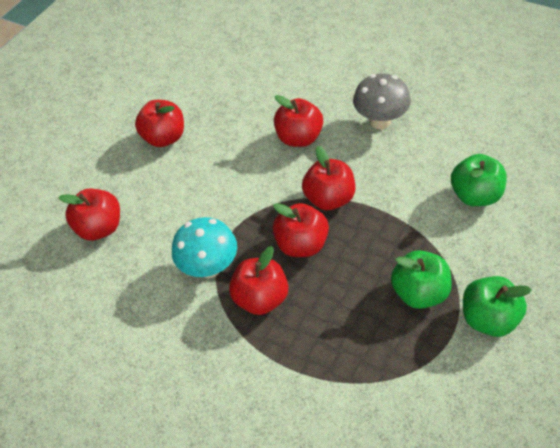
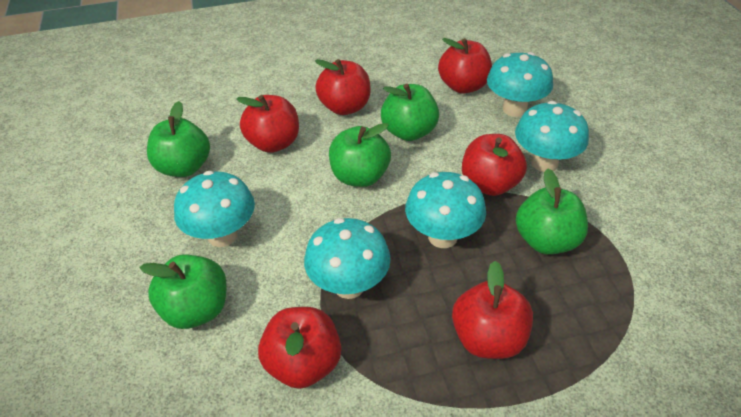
green apple: 3 -> 5
grey mushroom: 1 -> 0
turquoise mushroom: 1 -> 5

